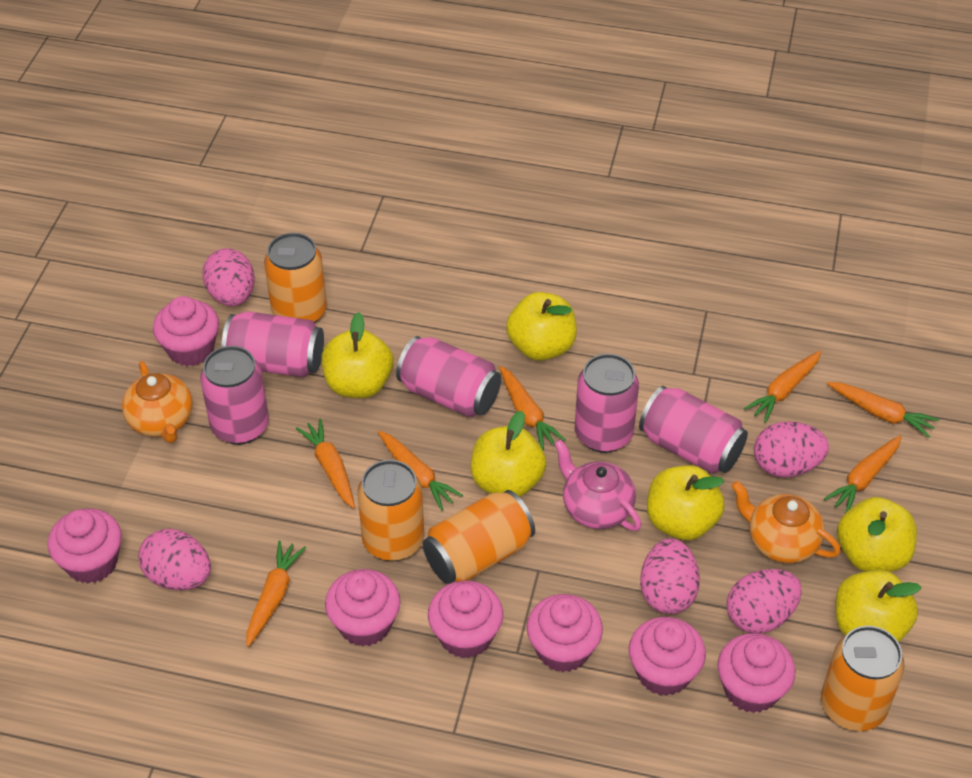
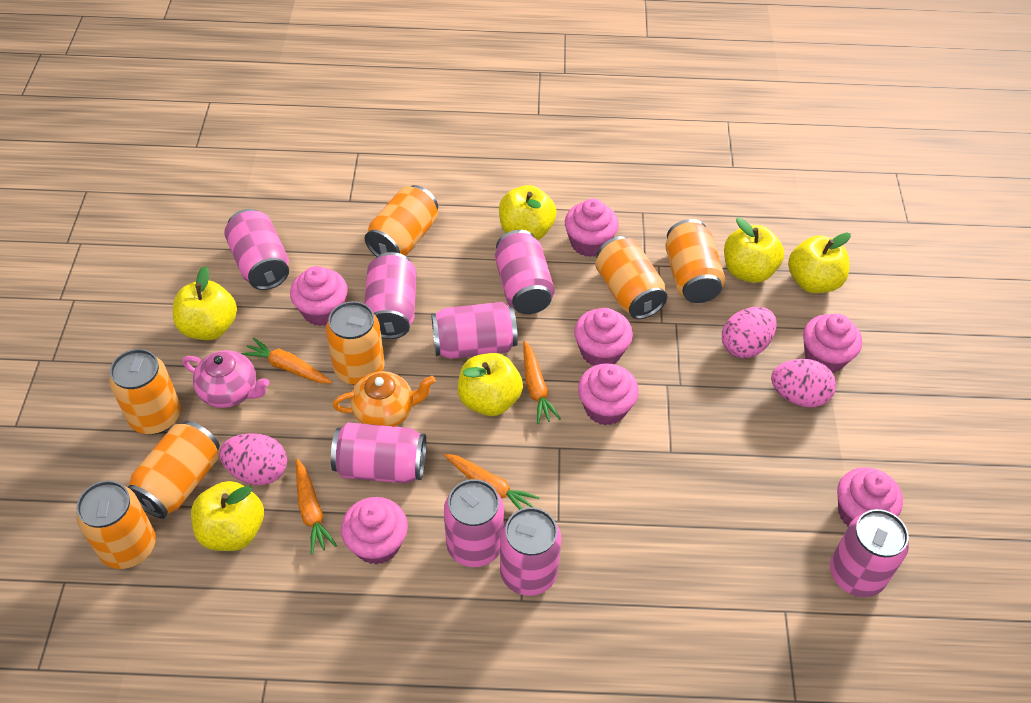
orange can: 4 -> 7
orange carrot: 7 -> 4
orange teapot: 2 -> 1
pink can: 5 -> 8
pink egg: 5 -> 3

